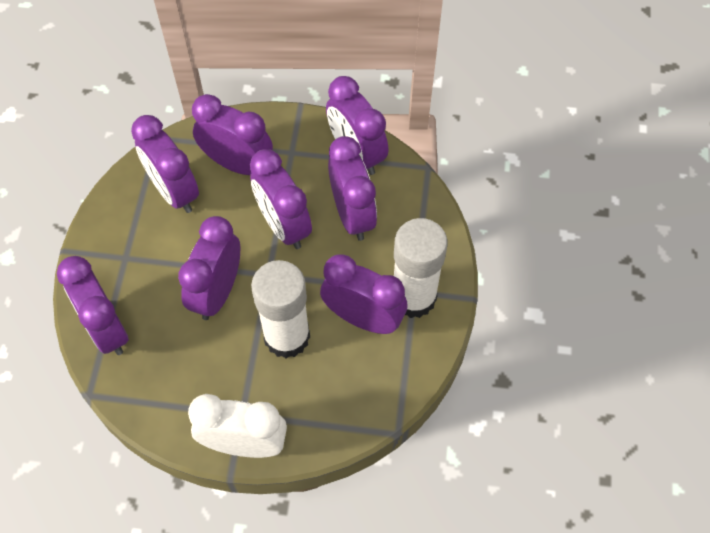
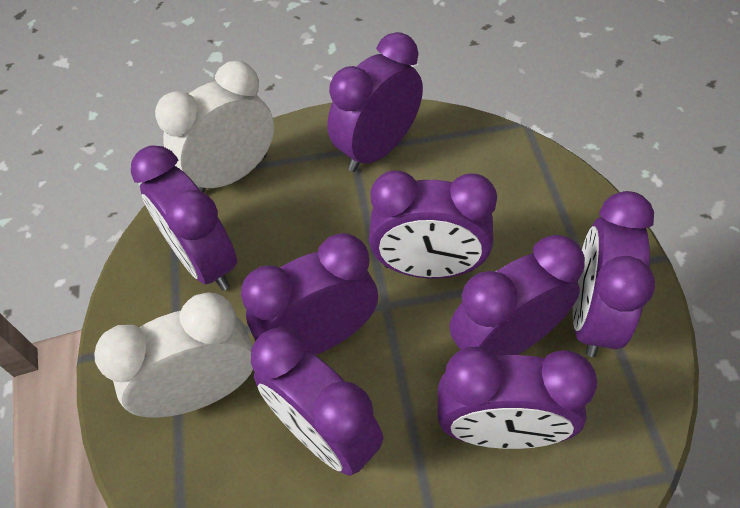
white clock: 1 -> 2
white glue stick: 2 -> 0

